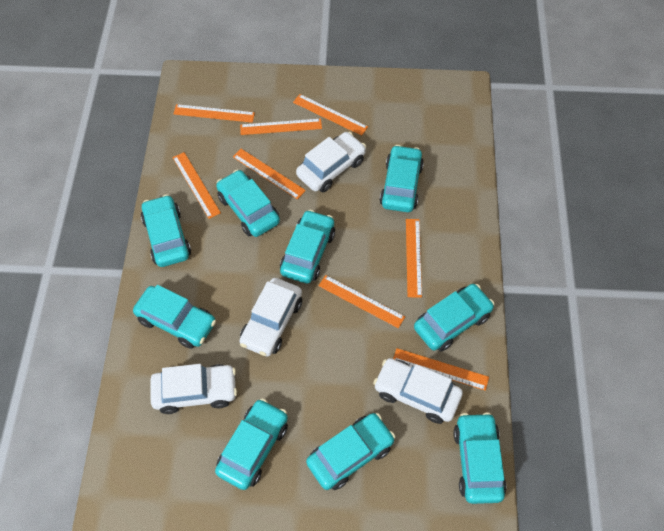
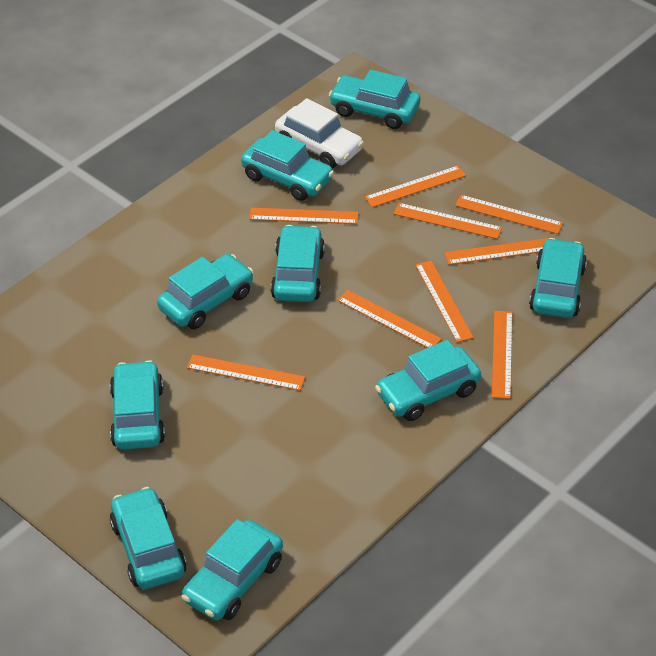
orange ruler: 8 -> 9
white car: 4 -> 1

